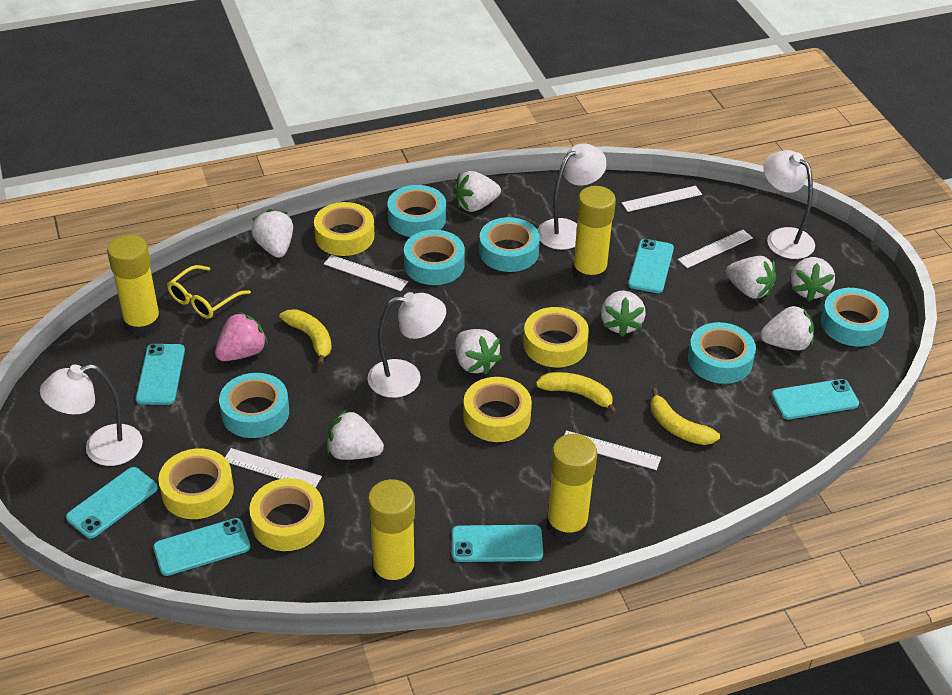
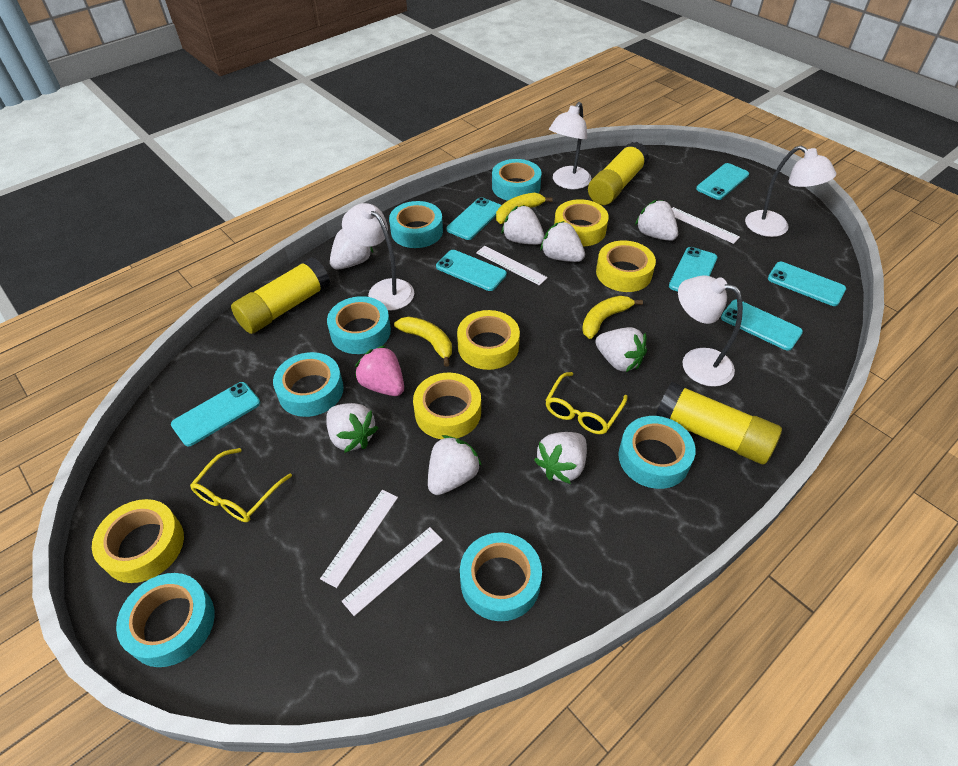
turquoise phone: 6 -> 7
turquoise tape: 6 -> 7
white ruler: 5 -> 4
yellow glasses: 1 -> 2
yellow glue stick: 4 -> 3

